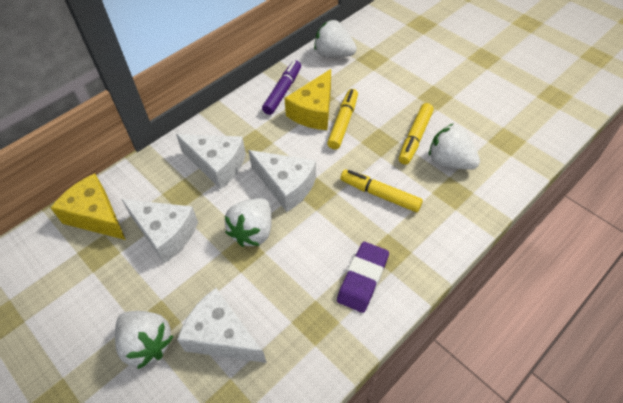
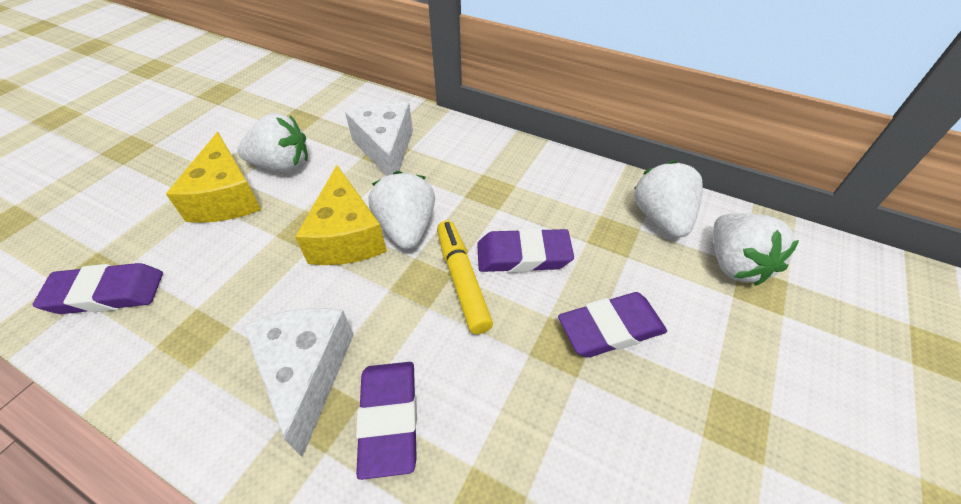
purple eraser: 1 -> 4
purple marker: 1 -> 0
white cheese: 4 -> 2
yellow marker: 3 -> 1

